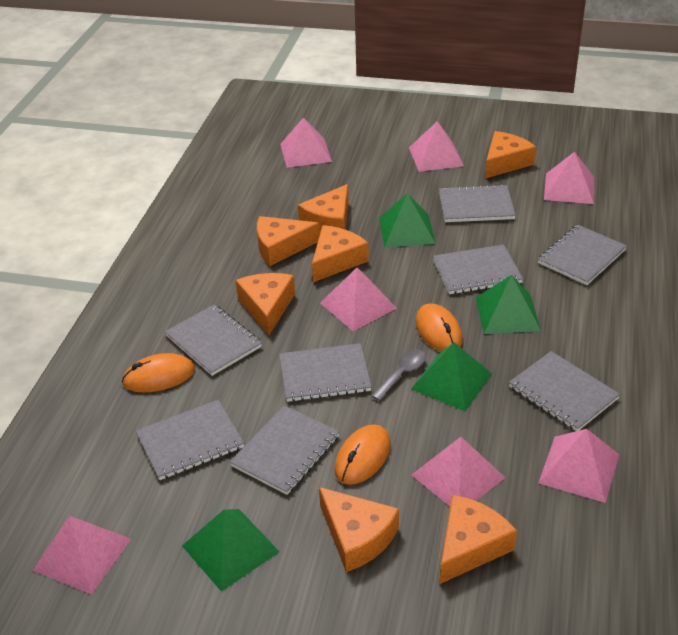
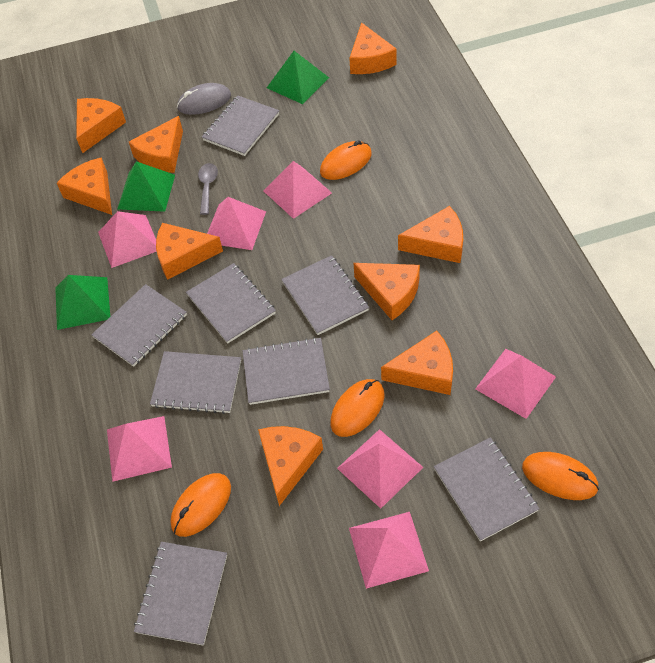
green pyramid: 4 -> 3
grey mouse: 0 -> 1
orange cheese: 7 -> 9
orange mouse: 3 -> 4

